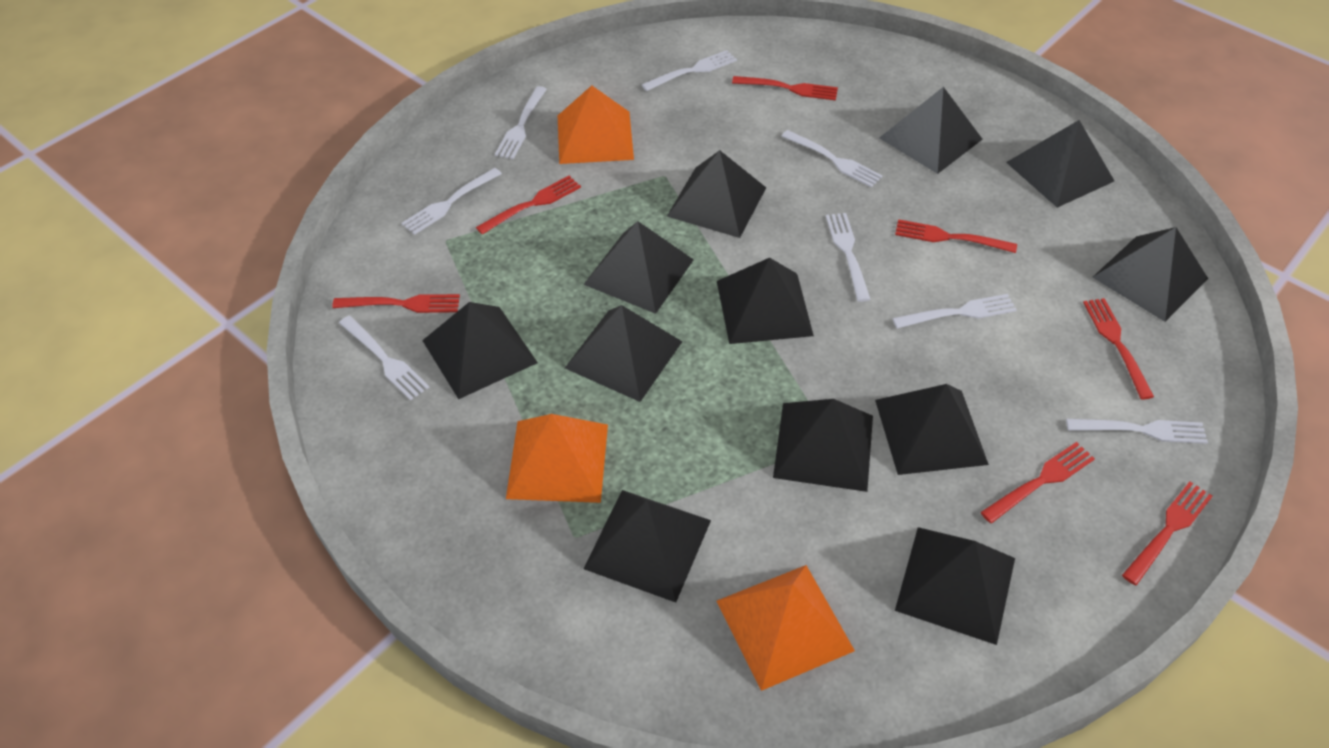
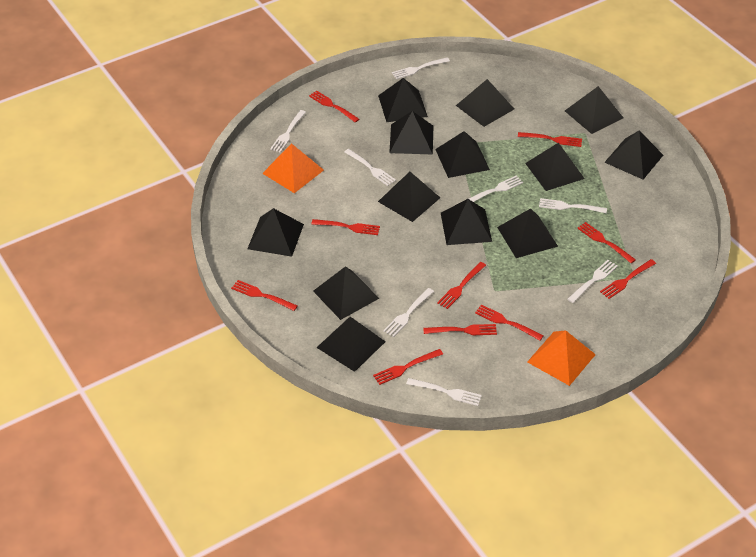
black pyramid: 12 -> 13
orange pyramid: 3 -> 2
red fork: 7 -> 10

